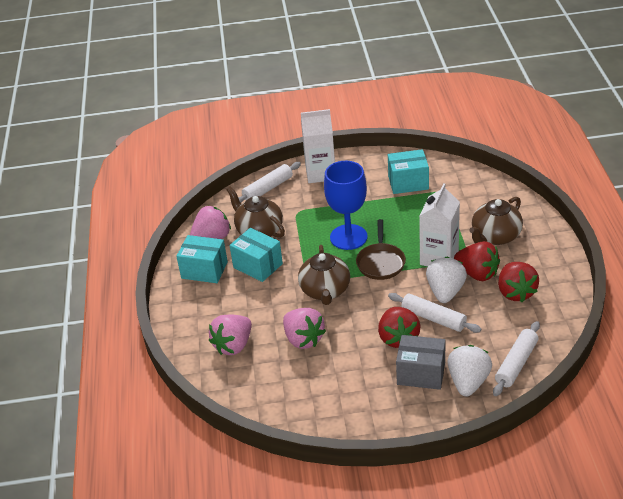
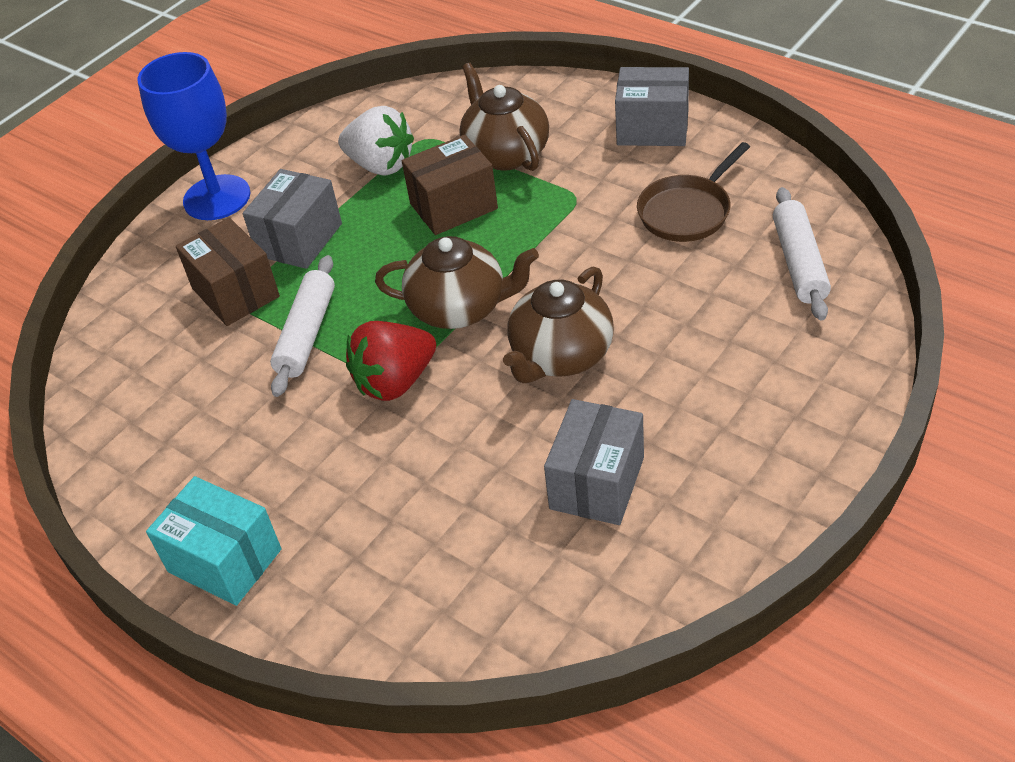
brown box: 0 -> 2
grey box: 1 -> 3
pink strawberry: 3 -> 0
red strawberry: 3 -> 1
turquoise box: 3 -> 1
white carton: 2 -> 0
white rolling pin: 3 -> 2
white strawberry: 2 -> 1

